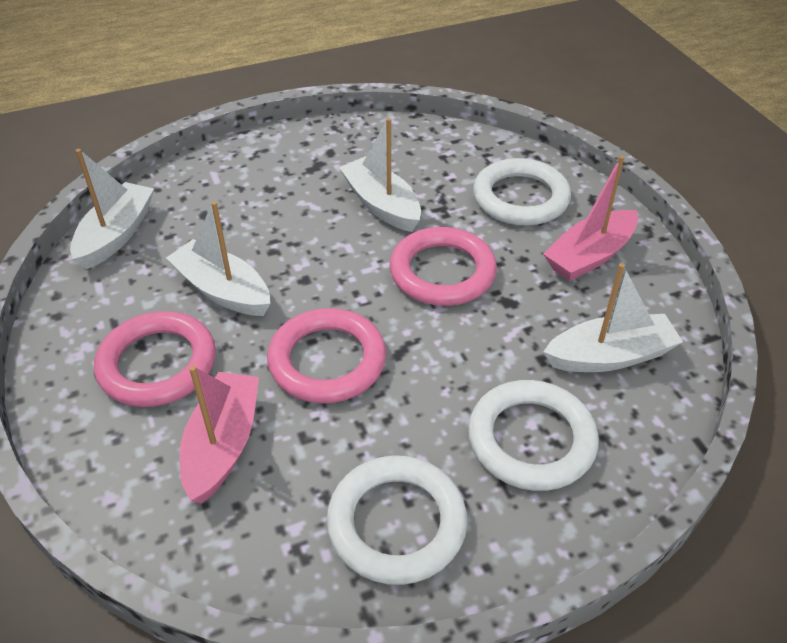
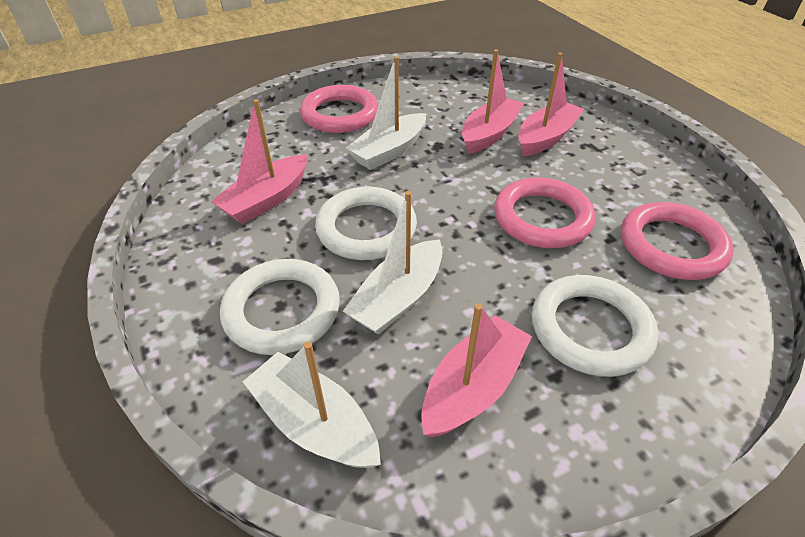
pink boat: 2 -> 4
white boat: 4 -> 3

